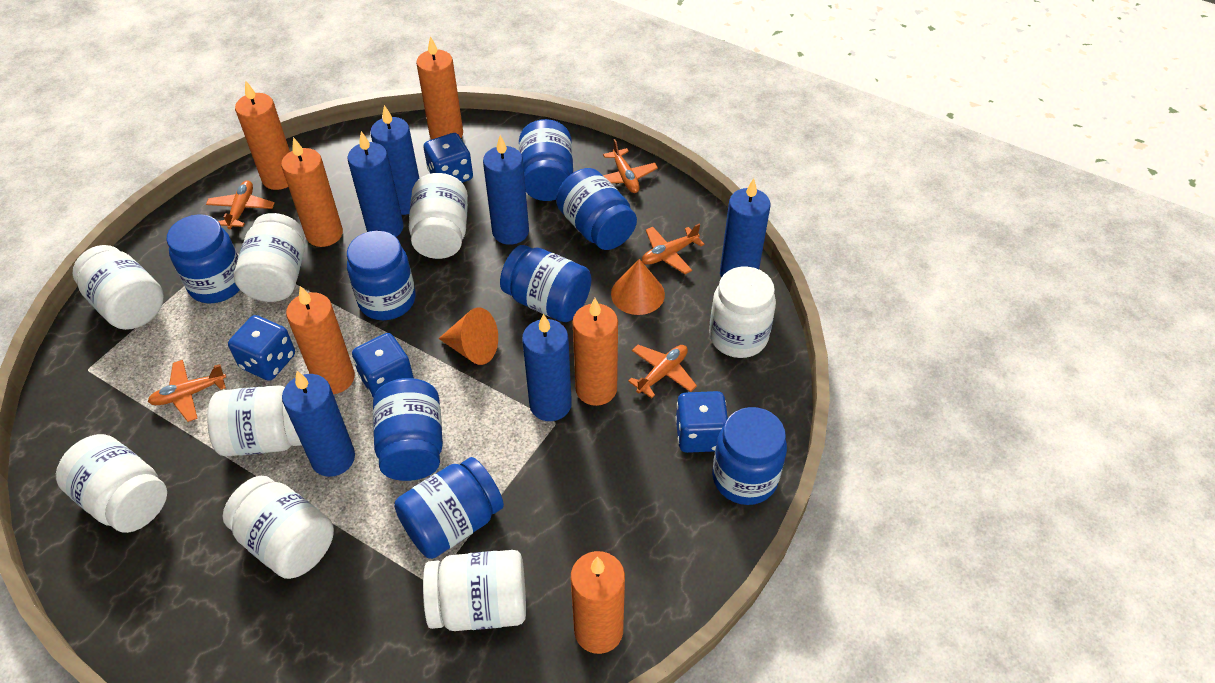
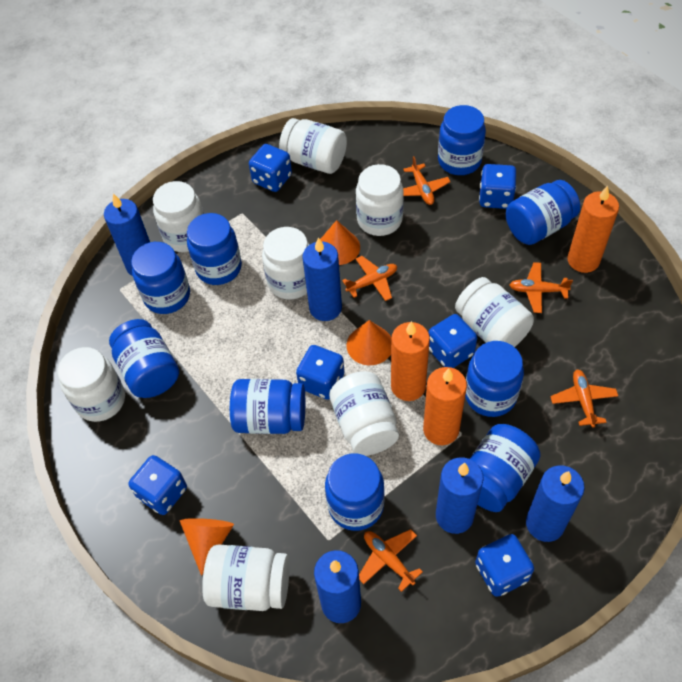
blue candle: 6 -> 5
blue dice: 4 -> 6
blue jar: 8 -> 9
orange candle: 6 -> 3
orange cone: 2 -> 3

